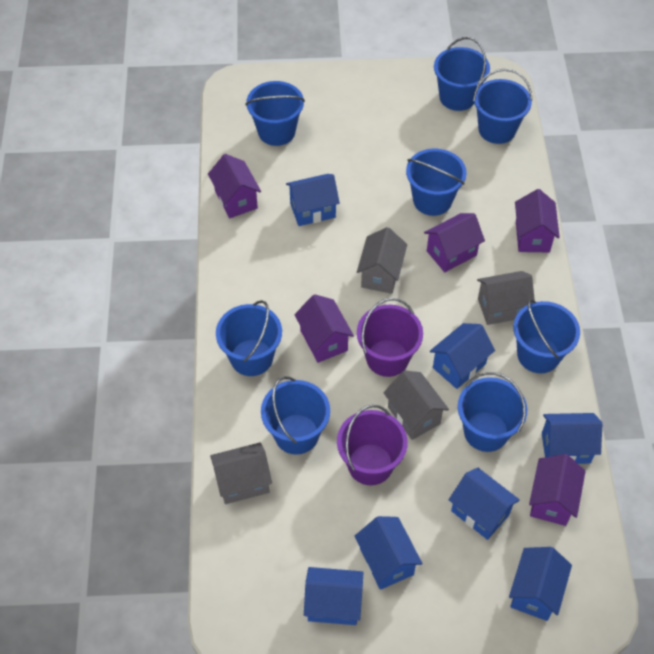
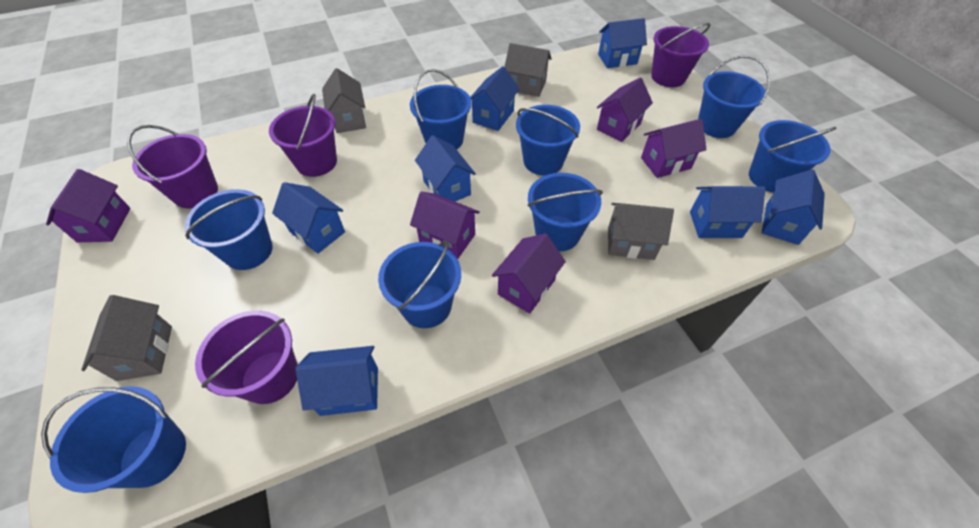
purple bucket: 2 -> 4

